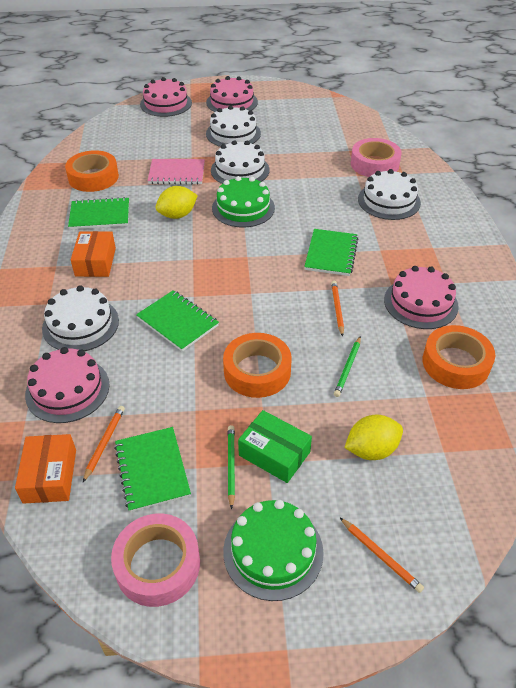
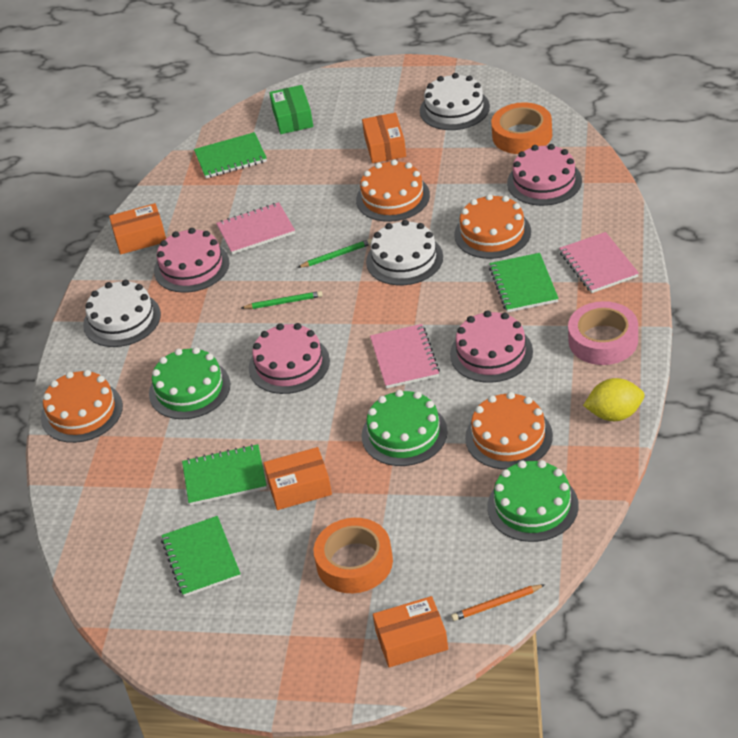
green cake: 2 -> 3
orange box: 2 -> 4
orange cake: 0 -> 4
orange pencil: 3 -> 1
orange tape: 3 -> 2
pink notebook: 1 -> 3
pink tape: 2 -> 1
white cake: 4 -> 3
yellow lemon: 2 -> 1

